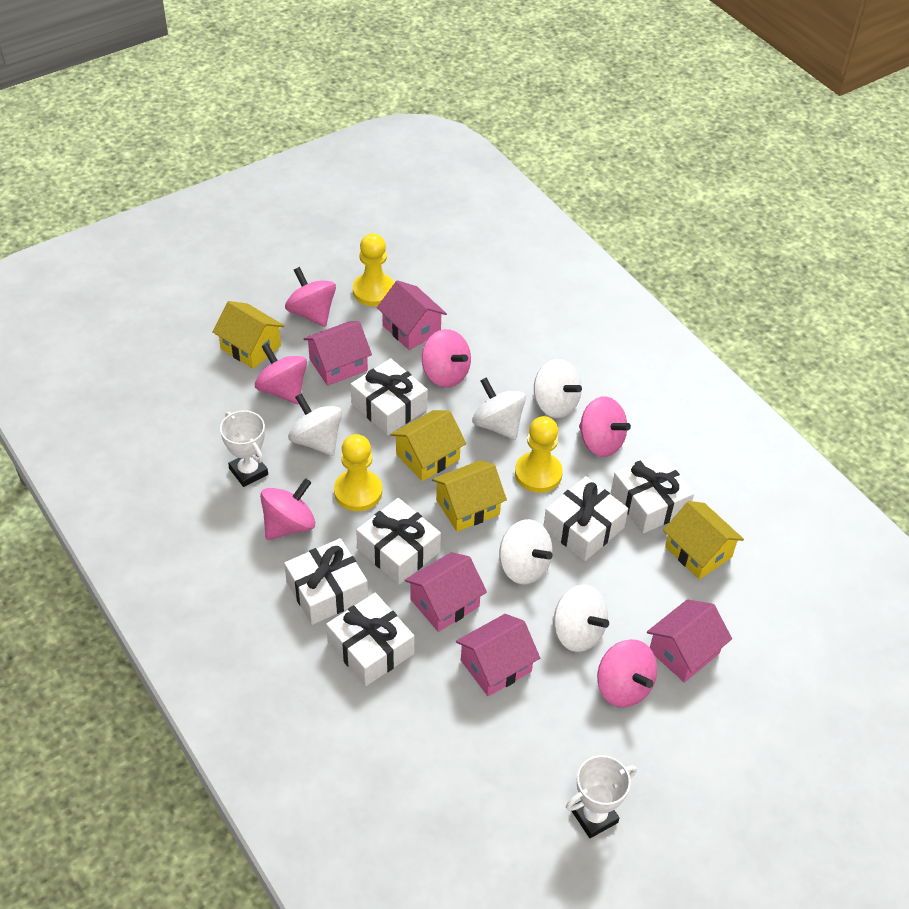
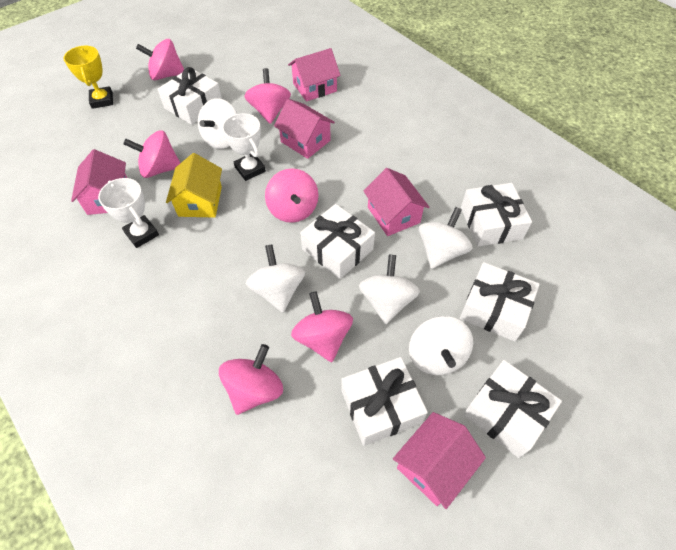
yellow house: 4 -> 1
yellow pawn: 3 -> 0
yellow trophy: 0 -> 1

